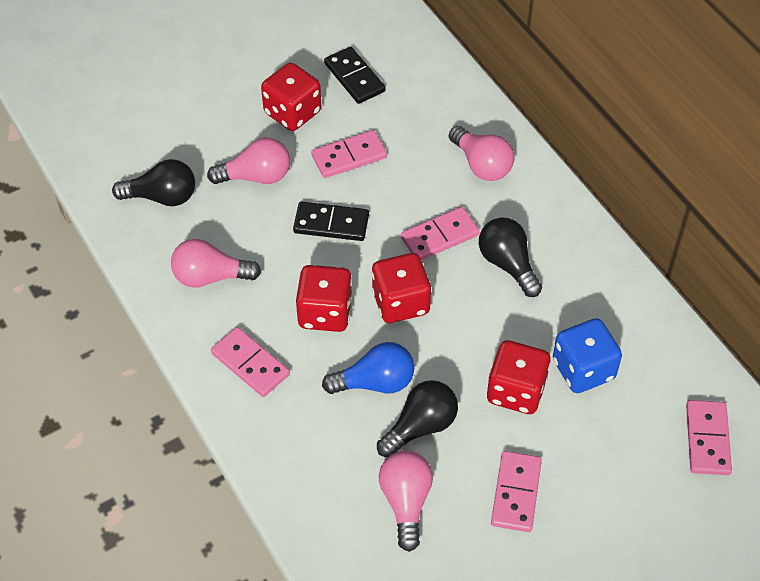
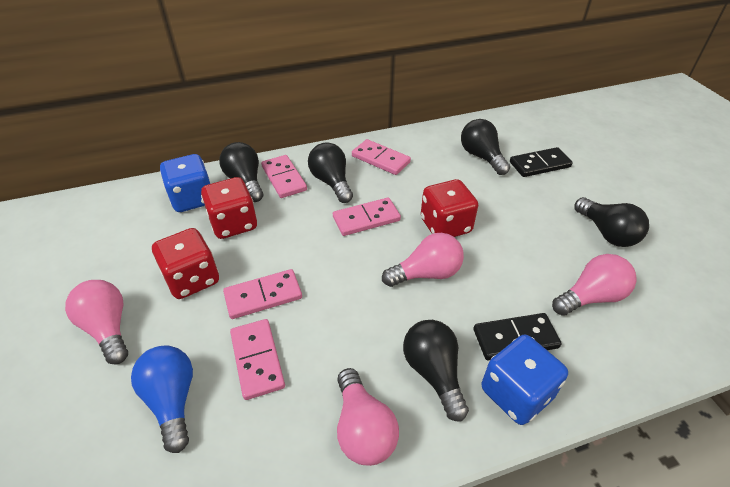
black light bulb: 3 -> 5
blue dice: 1 -> 2
red dice: 4 -> 3

